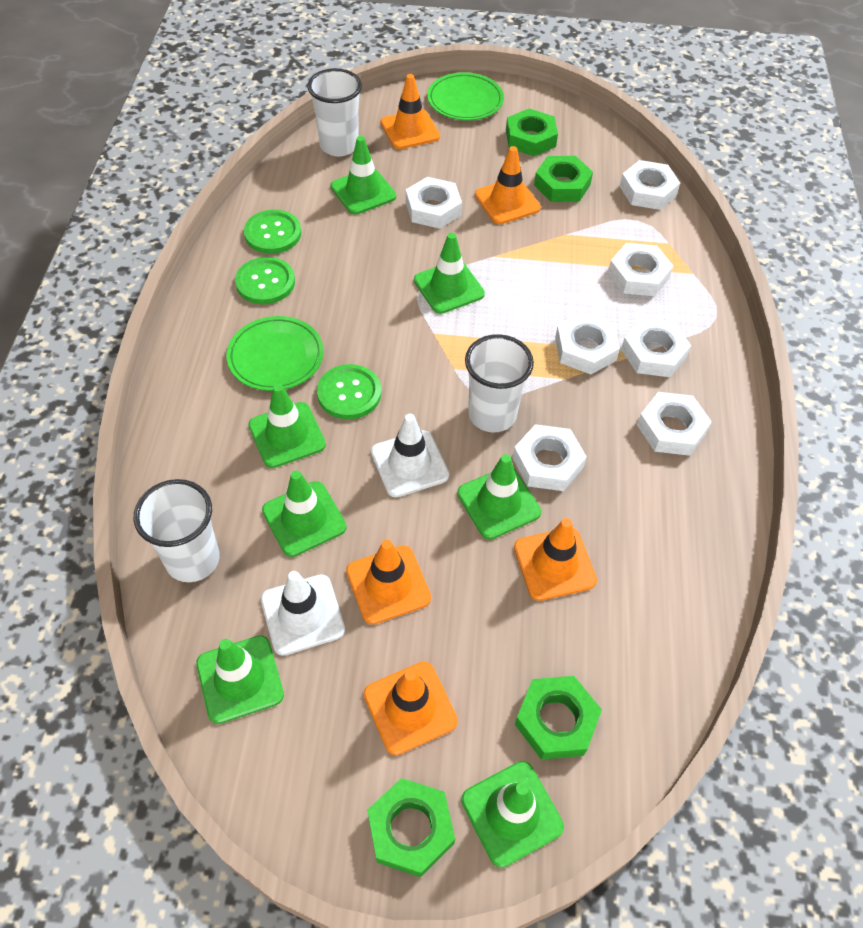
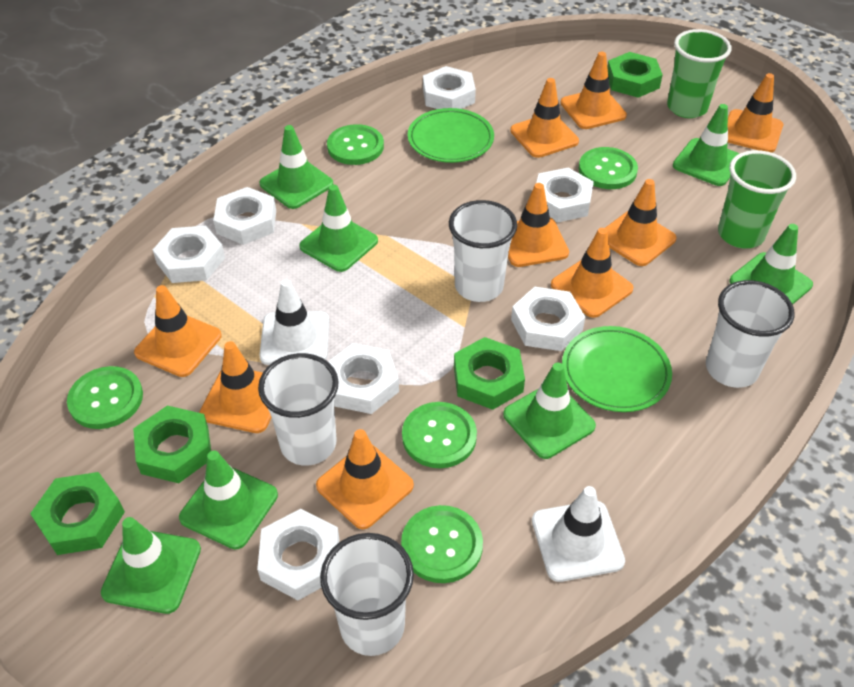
green button: 3 -> 5
green cup: 0 -> 2
orange traffic cone: 5 -> 9
white cup: 3 -> 4

